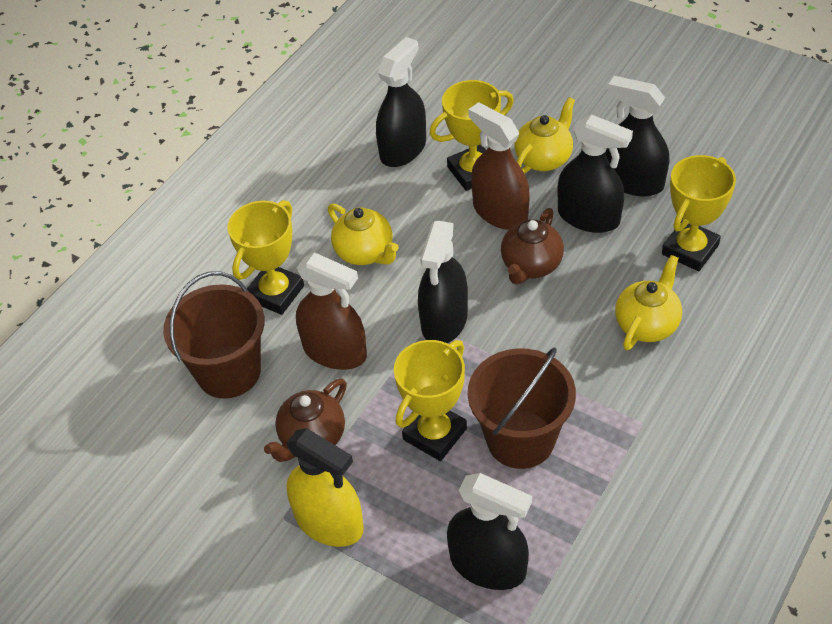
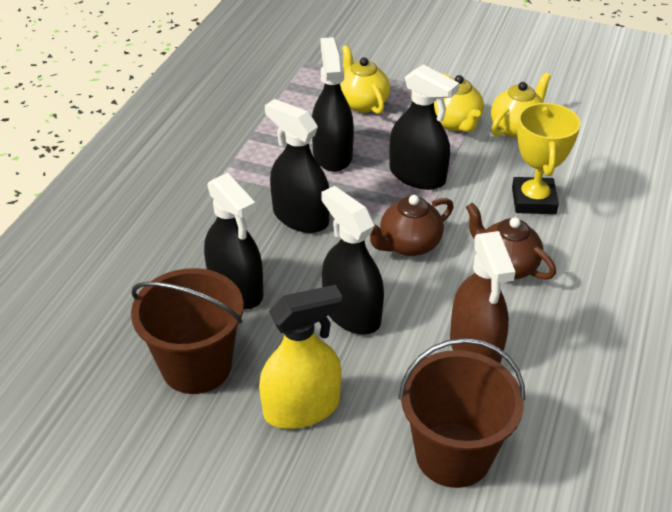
brown spray bottle: 2 -> 1
yellow trophy: 4 -> 1

